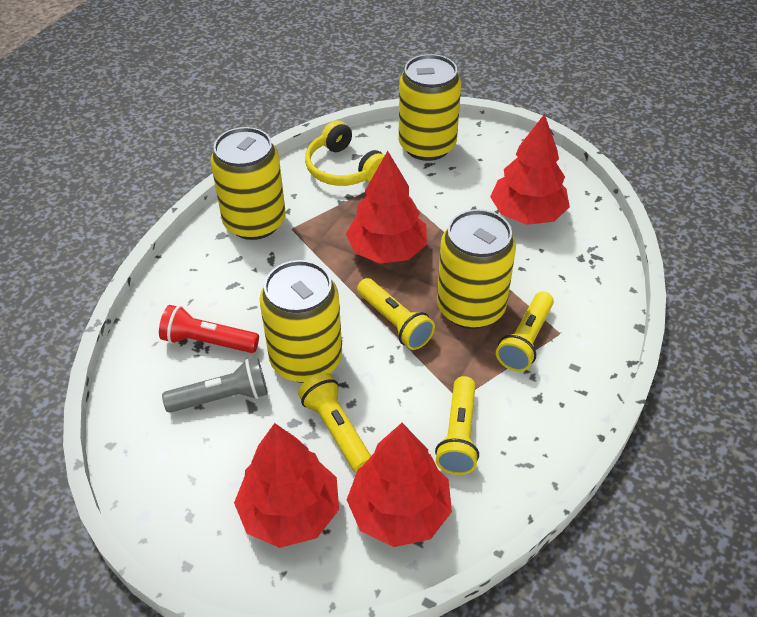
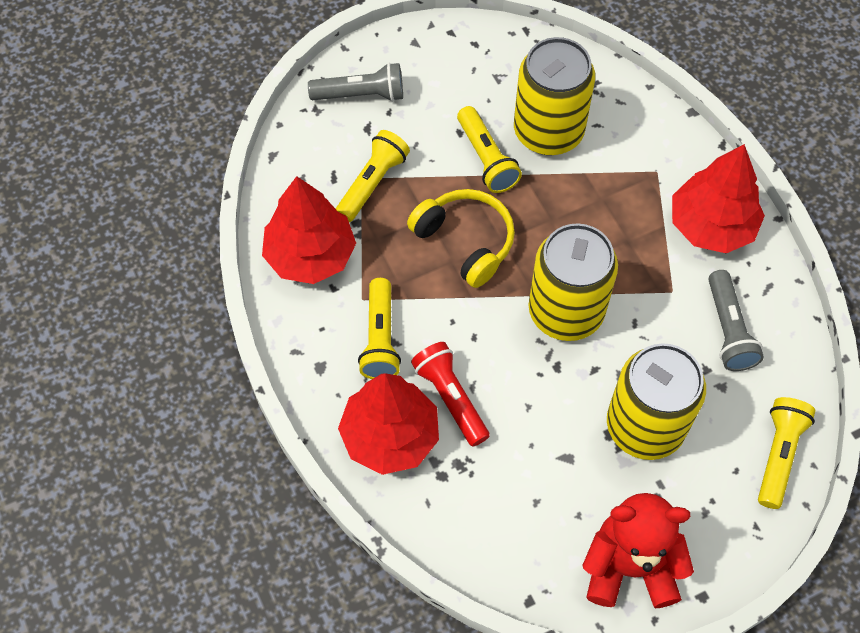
grey flashlight: 1 -> 2
red teddy bear: 0 -> 1
red tree: 4 -> 3
yellow can: 4 -> 3

